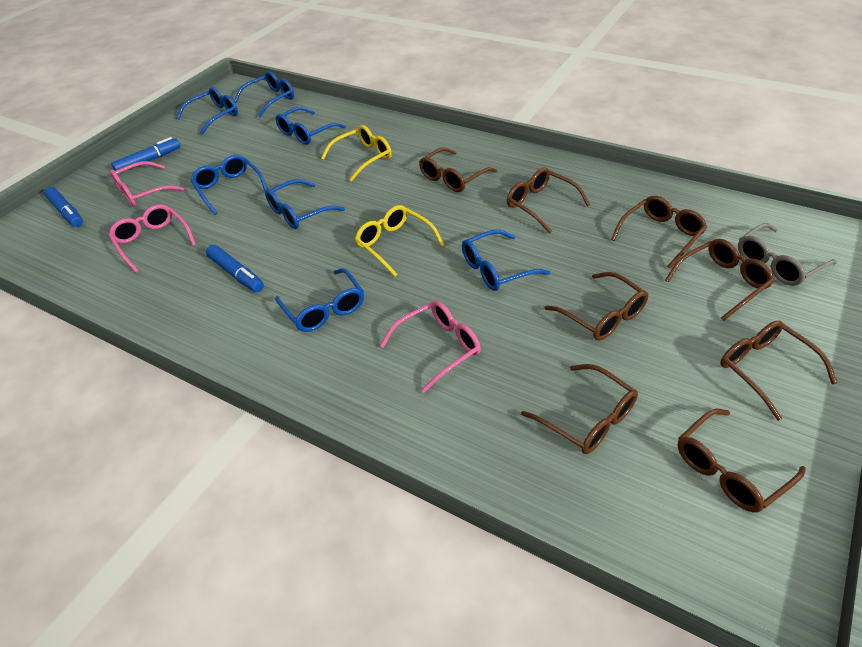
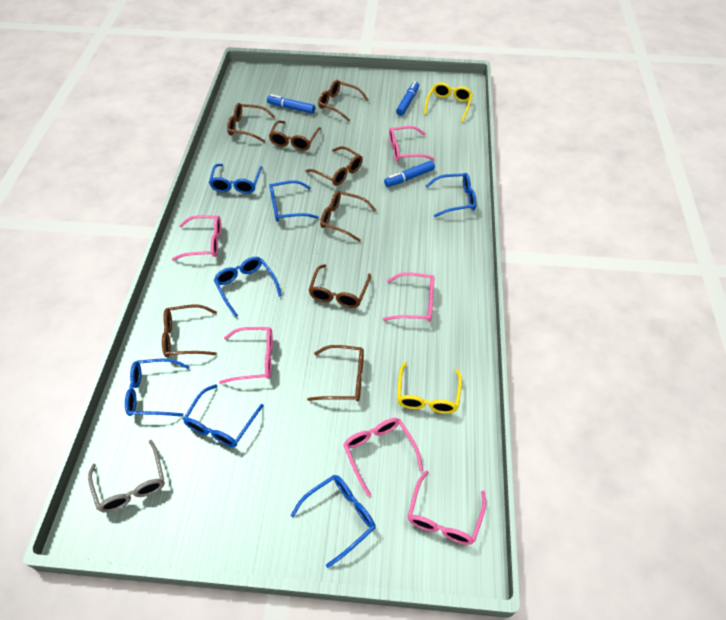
pink glasses: 3 -> 6

